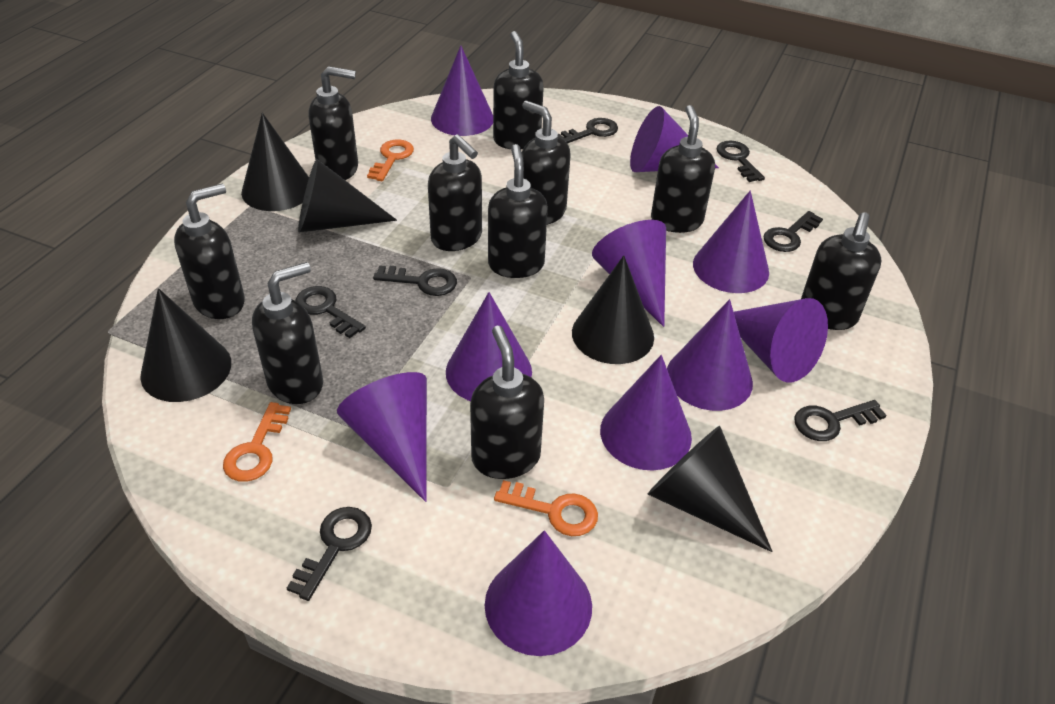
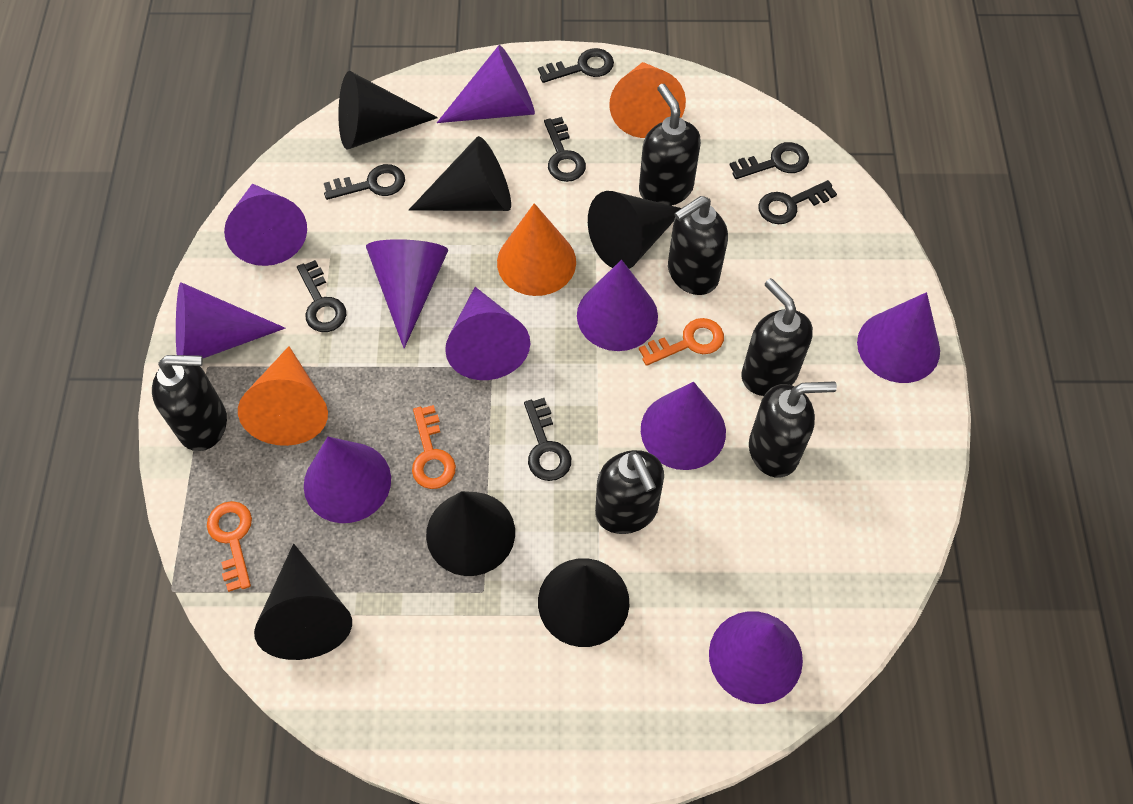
black cone: 5 -> 6
black soap dispenser: 10 -> 6
orange cone: 0 -> 3

